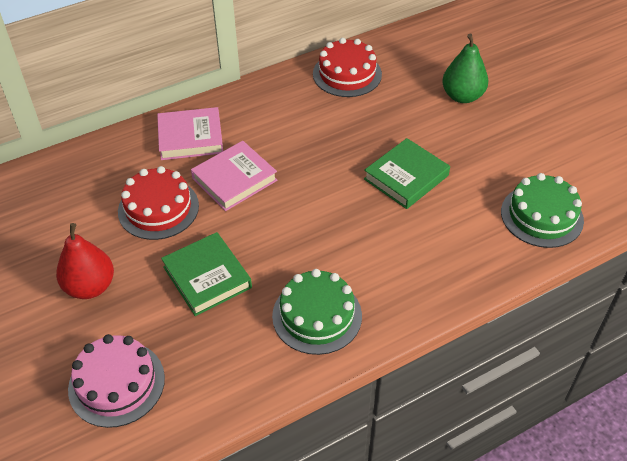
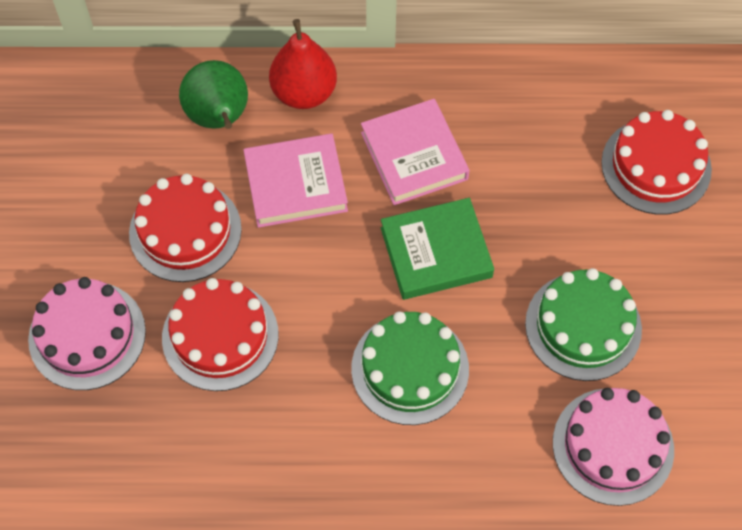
green book: 2 -> 1
pink cake: 1 -> 2
red cake: 2 -> 3

